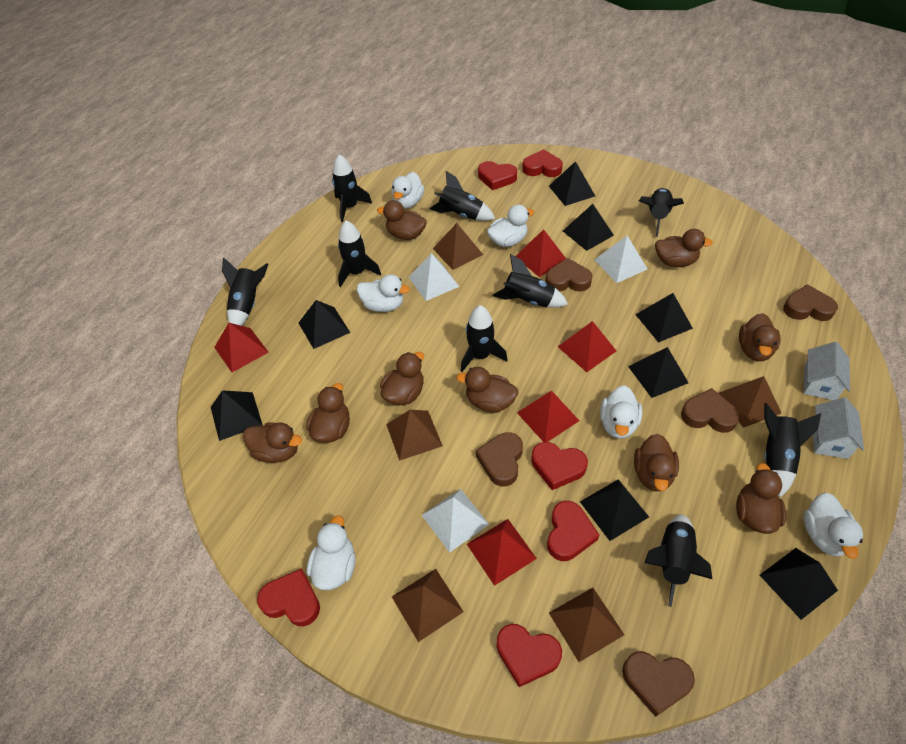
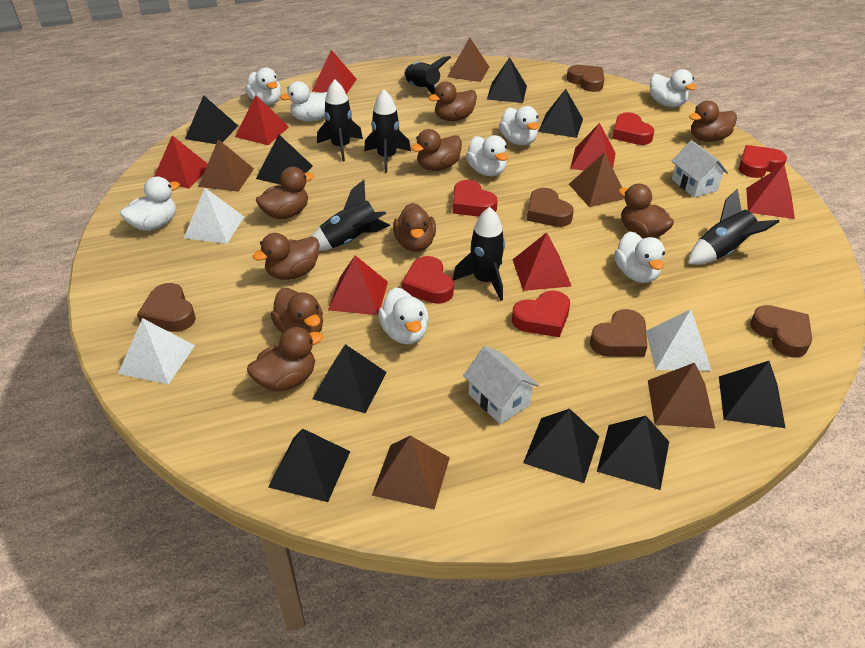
black pyramid: 8 -> 9
black rocket: 9 -> 6
red heart: 6 -> 5
red pyramid: 5 -> 7
white duck: 6 -> 8

